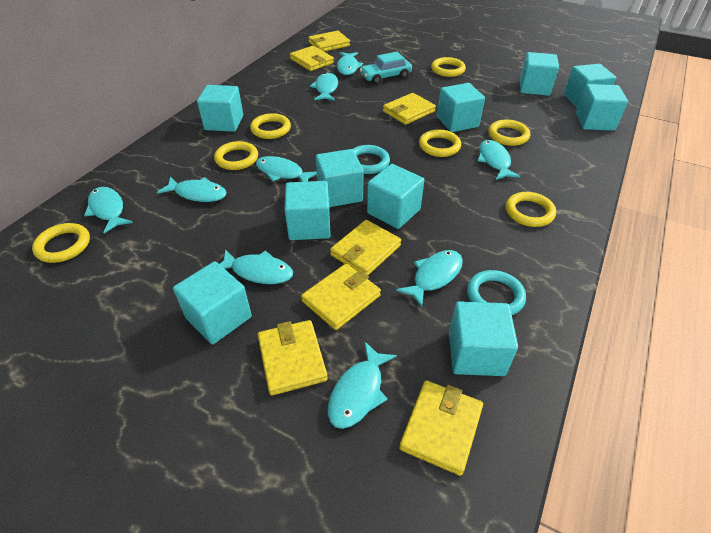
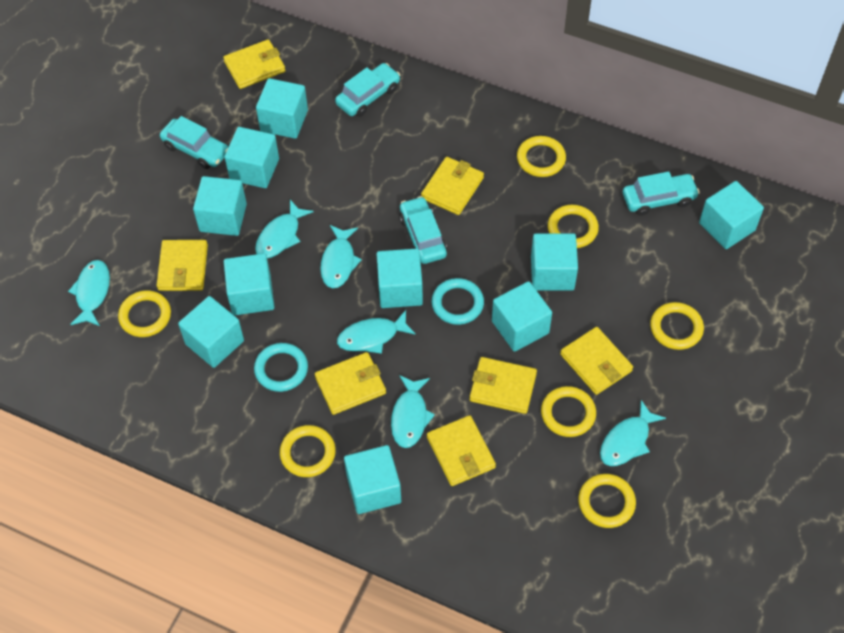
turquoise car: 1 -> 4
turquoise fish: 9 -> 6

